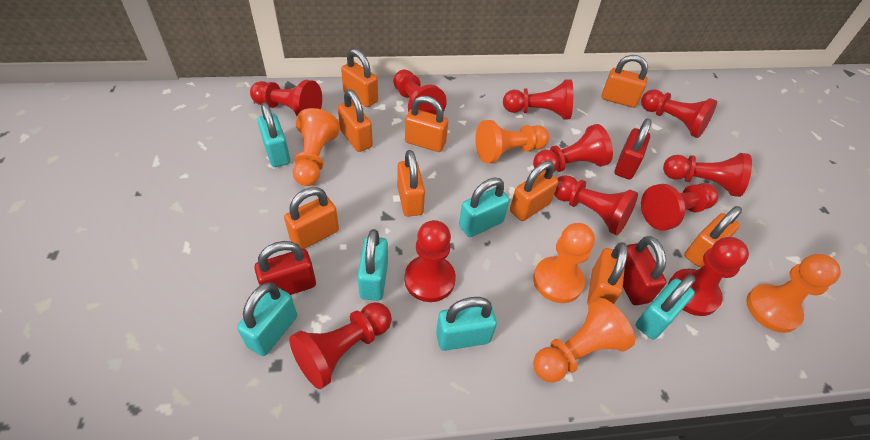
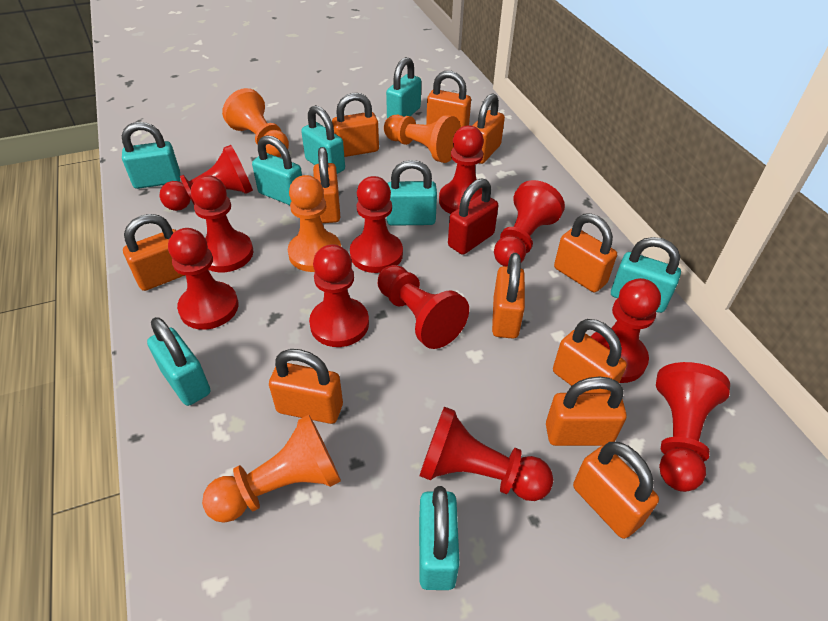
orange padlock: 9 -> 11
orange pawn: 5 -> 4
red padlock: 3 -> 1
turquoise padlock: 6 -> 8

